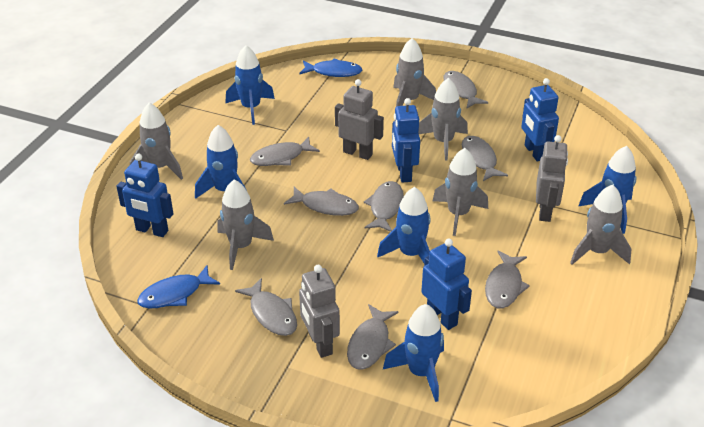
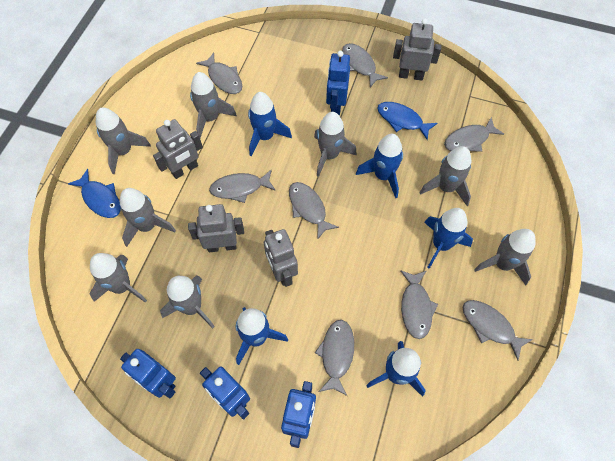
grey robot: 3 -> 4
grey rocket: 6 -> 8

